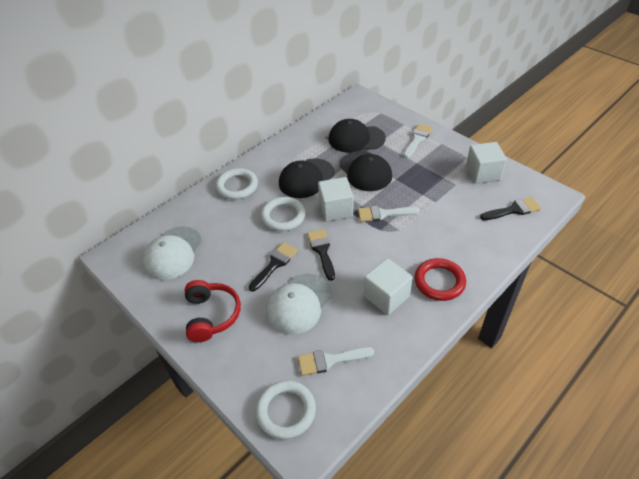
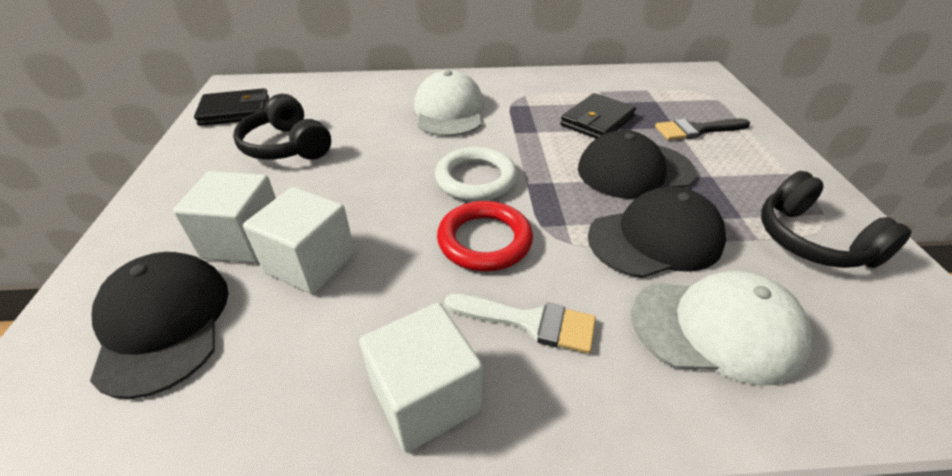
black brush: 3 -> 1
black headphones: 0 -> 2
black wallet: 0 -> 2
red headphones: 1 -> 0
white brush: 3 -> 1
white ring: 3 -> 1

